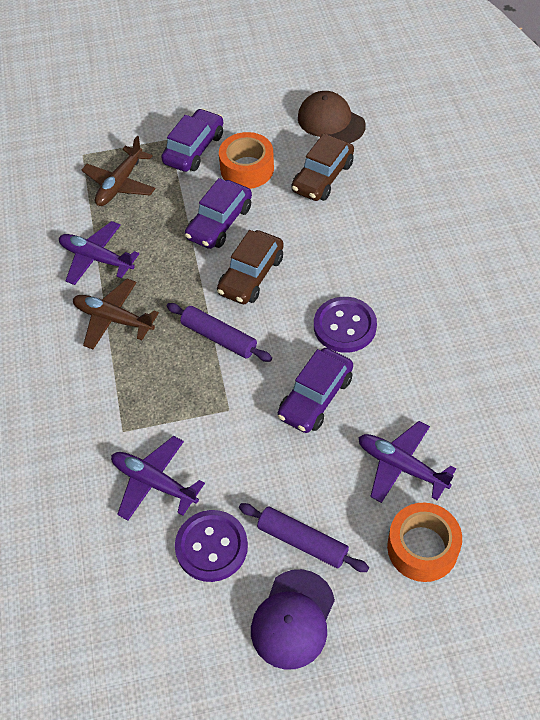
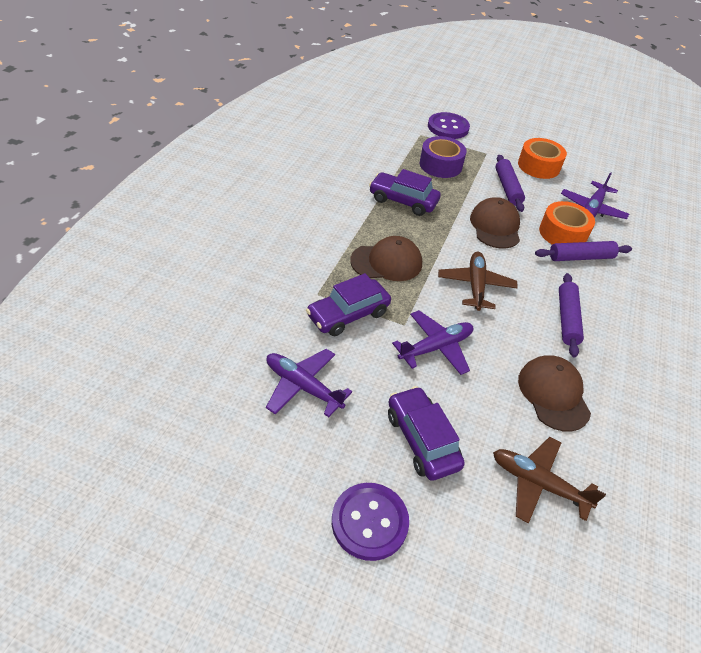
brown cap: 1 -> 3
brown car: 2 -> 0
purple cap: 1 -> 0
purple rolling pin: 2 -> 3
purple tape: 0 -> 1

